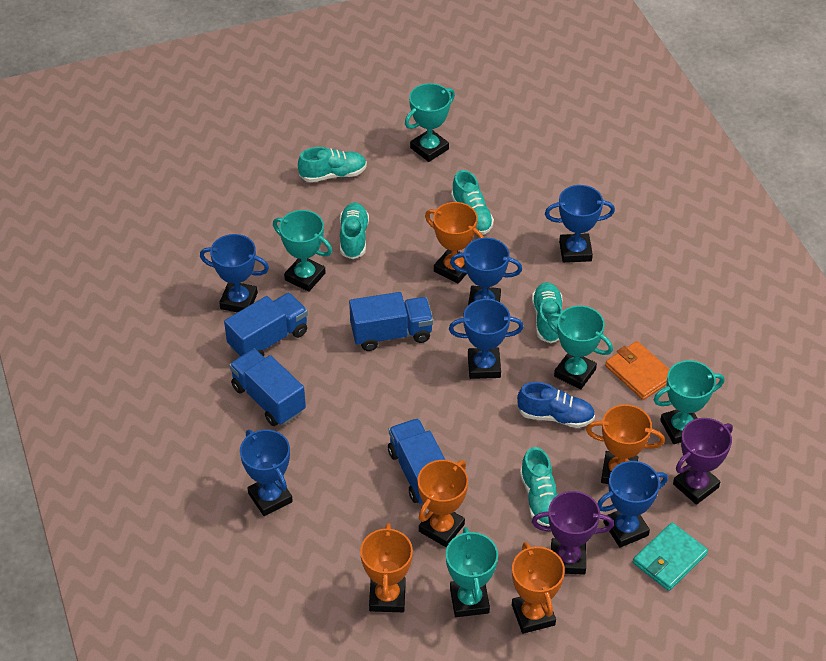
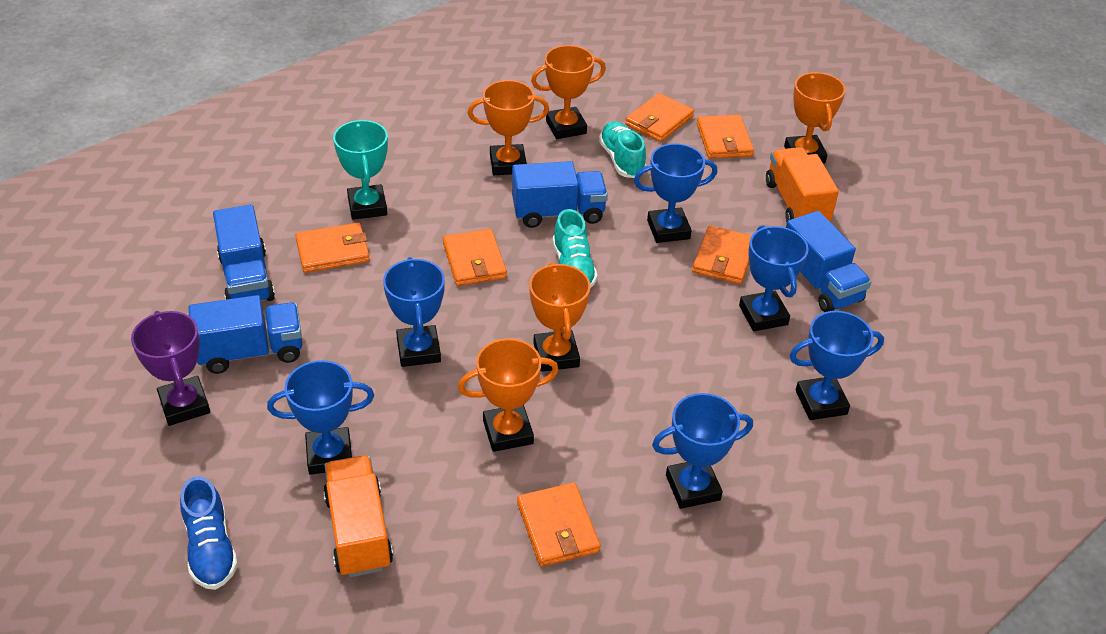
orange truck: 0 -> 2
orange wallet: 1 -> 6
purple trophy: 2 -> 1
turquoise shoe: 5 -> 2
turquoise trophy: 5 -> 1
turquoise wallet: 1 -> 0

